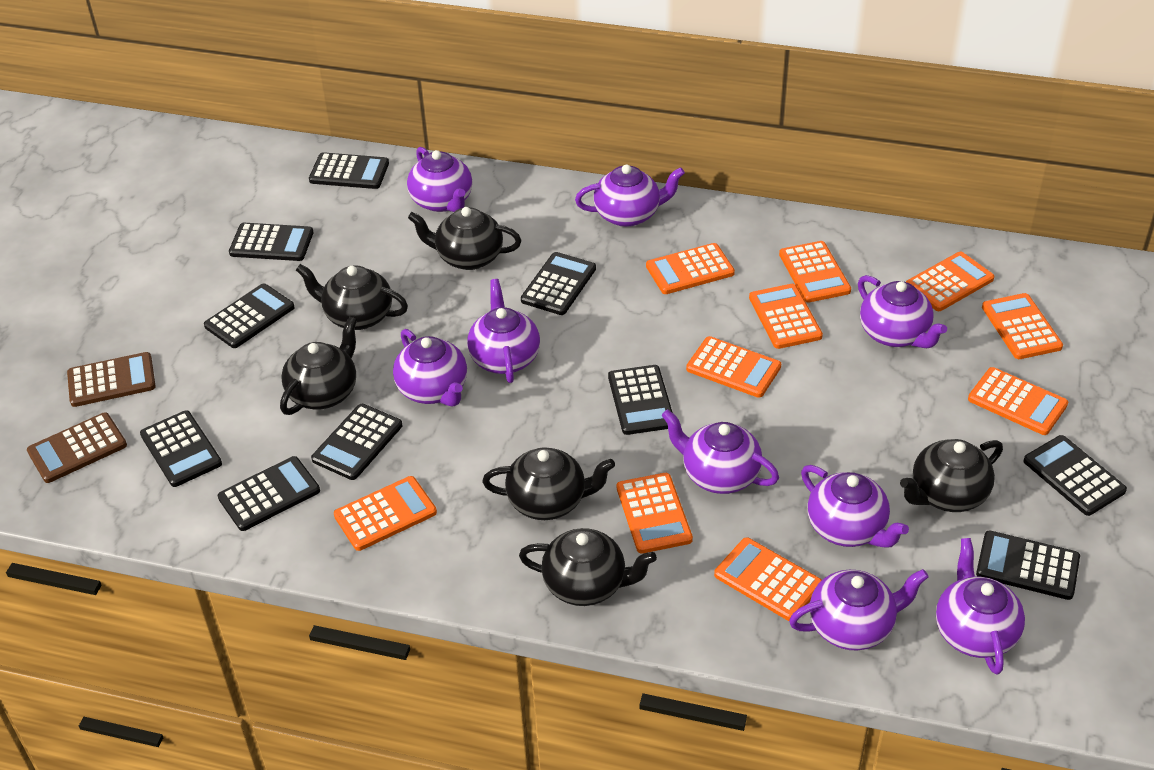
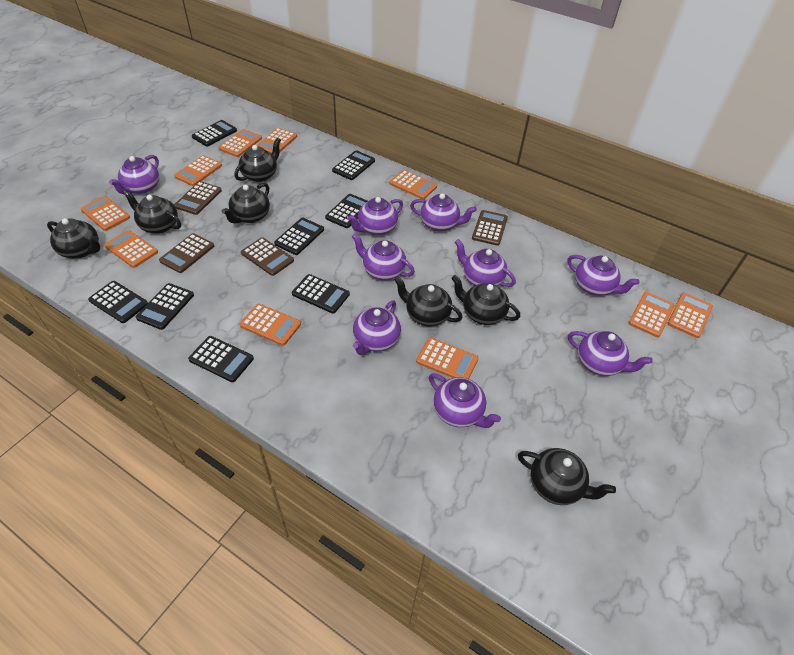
black calculator: 10 -> 8
black teapot: 6 -> 7
brown calculator: 2 -> 4

